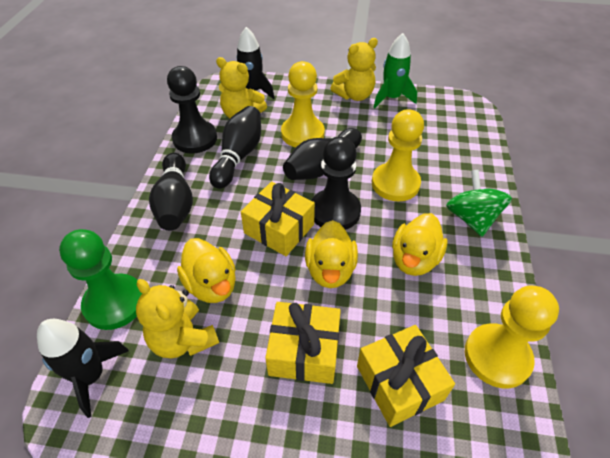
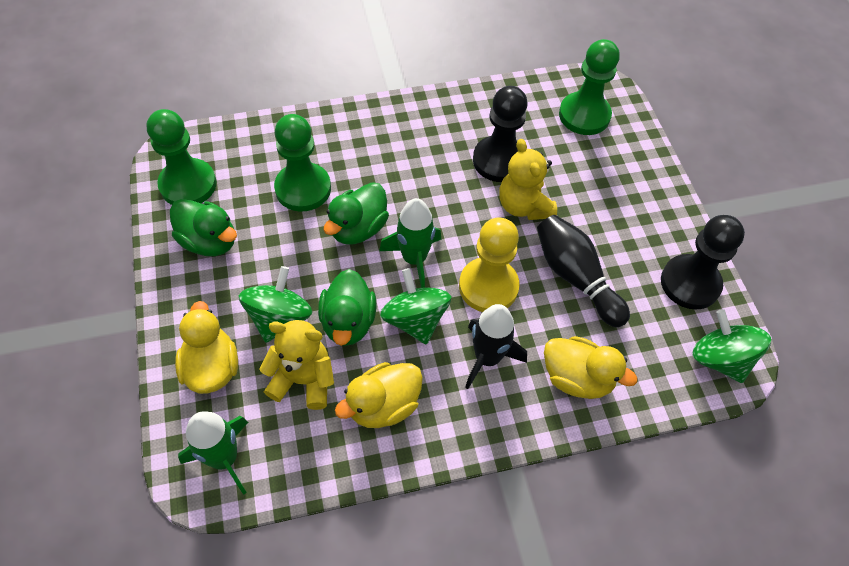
black bowling pin: 3 -> 1
black rocket: 2 -> 1
green duck: 0 -> 3
green pawn: 1 -> 3
green rocket: 1 -> 2
green spinning top: 1 -> 3
yellow gift: 3 -> 0
yellow pawn: 3 -> 1
yellow teddy bear: 3 -> 2

